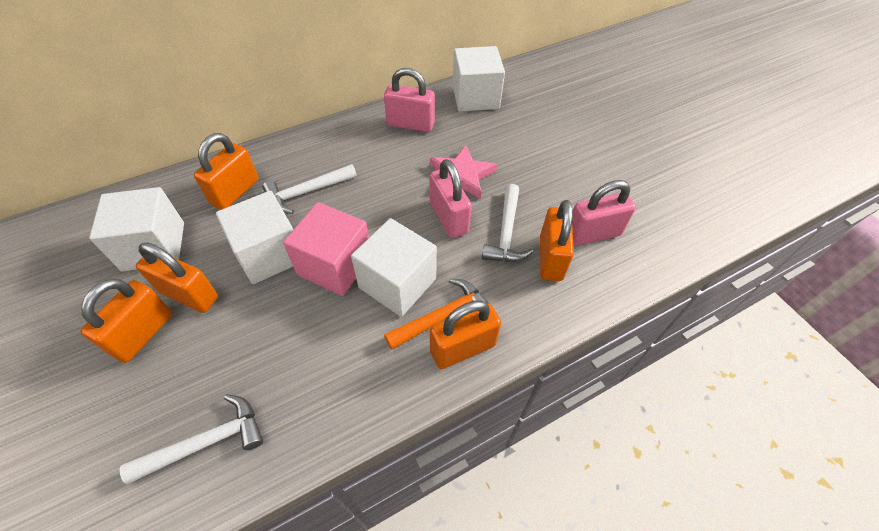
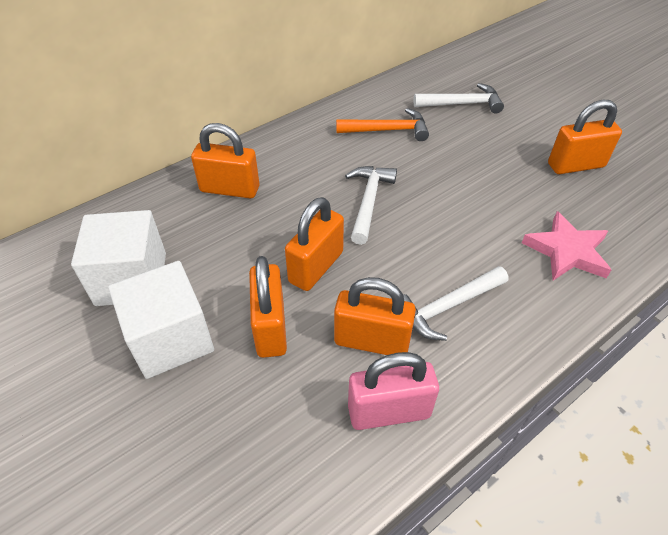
pink cube: 1 -> 0
pink padlock: 3 -> 1
white cube: 4 -> 2

